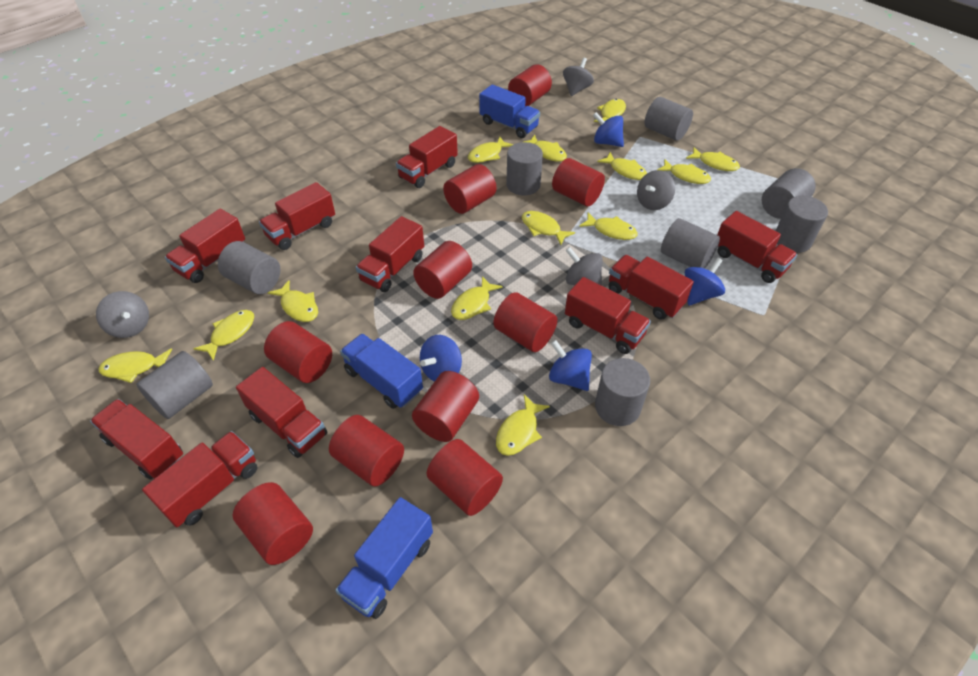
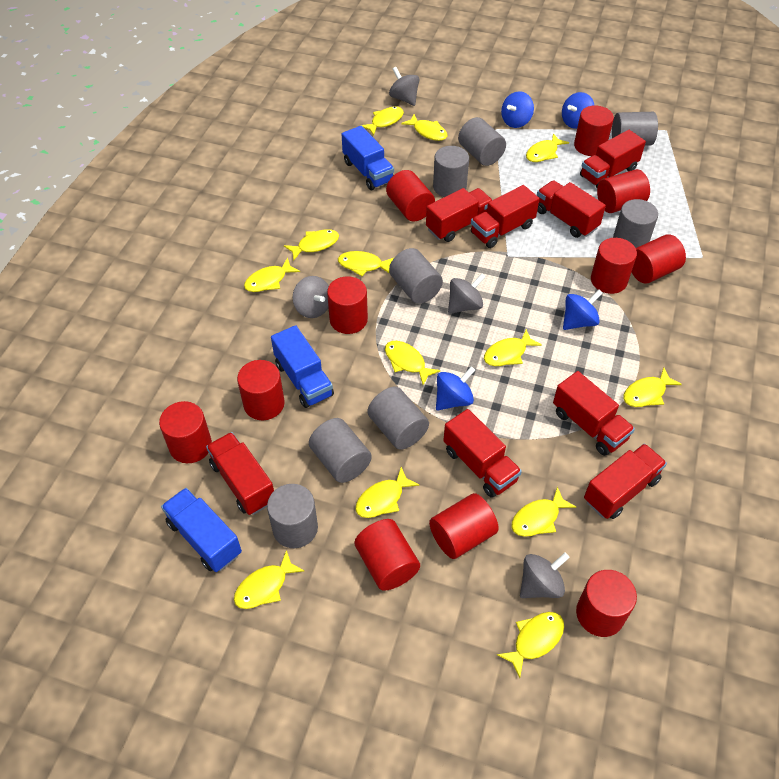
red cylinder: 10 -> 11
red truck: 10 -> 8

